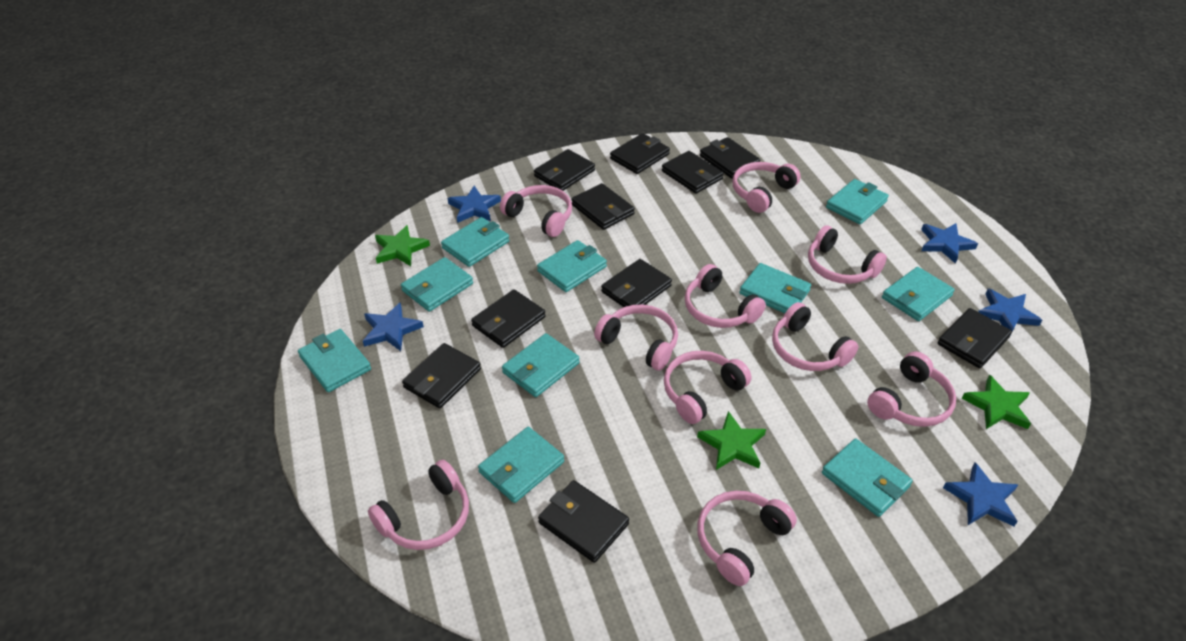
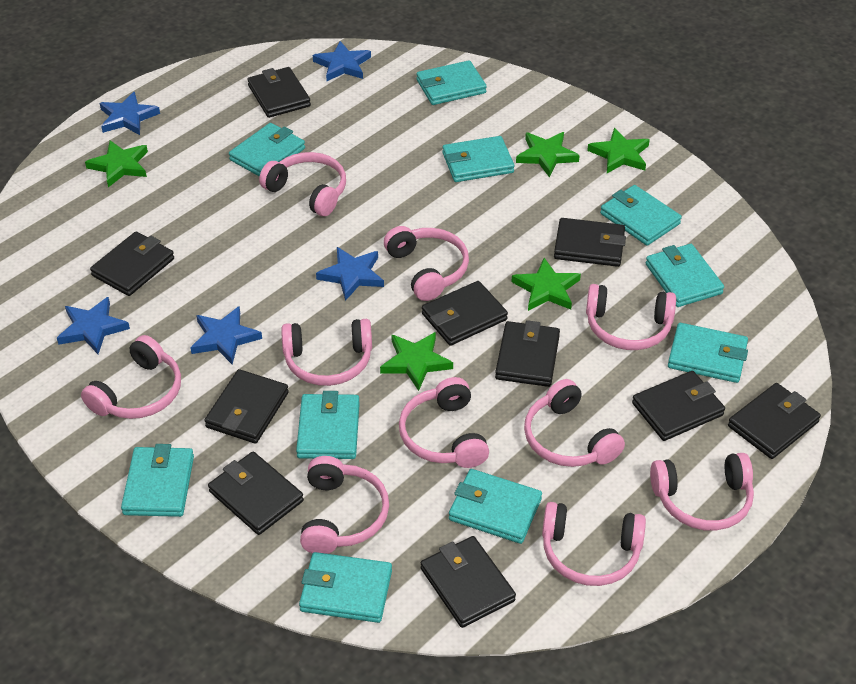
green star: 3 -> 5

